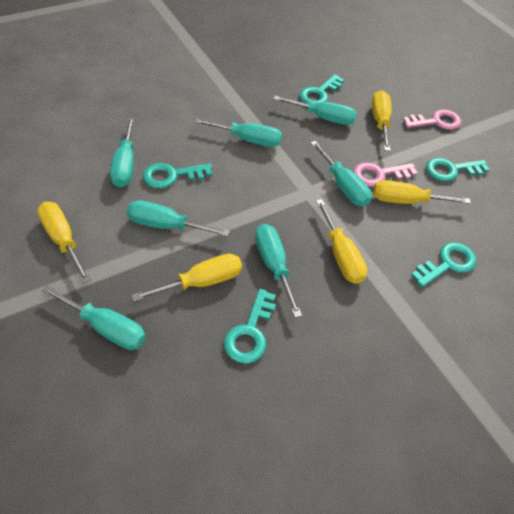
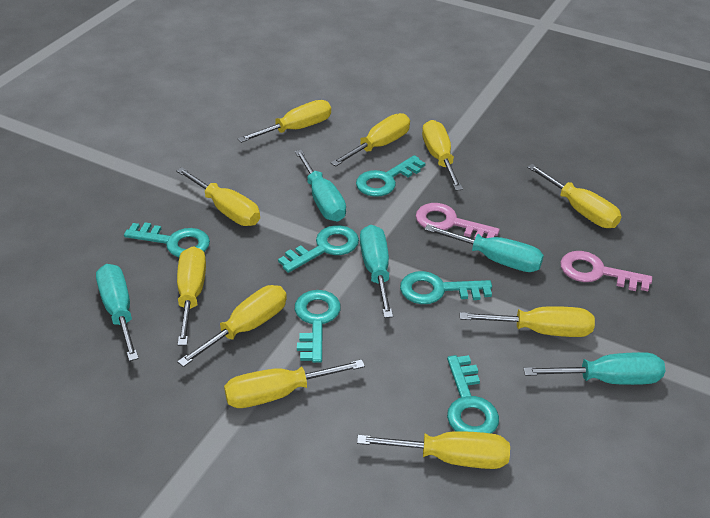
turquoise key: 5 -> 6
turquoise screwdriver: 7 -> 5
yellow screwdriver: 5 -> 10

